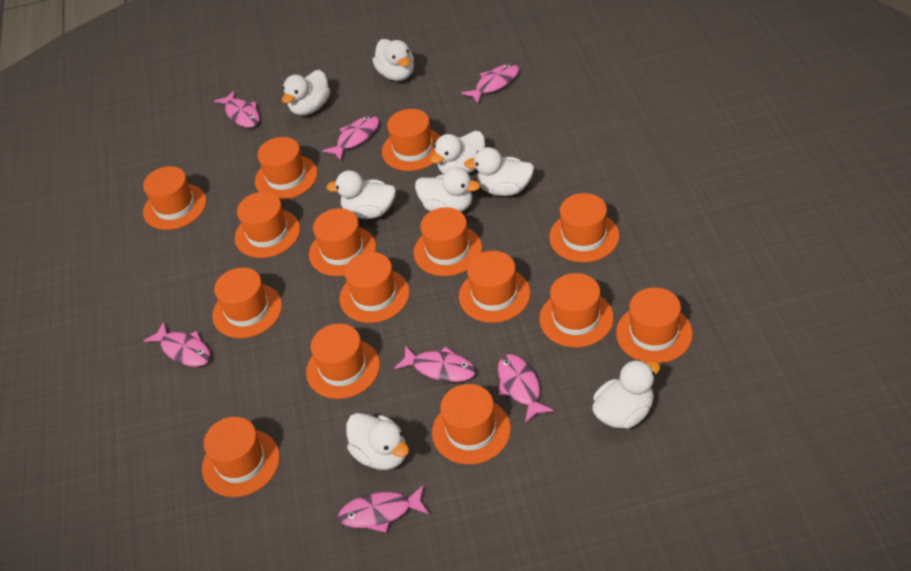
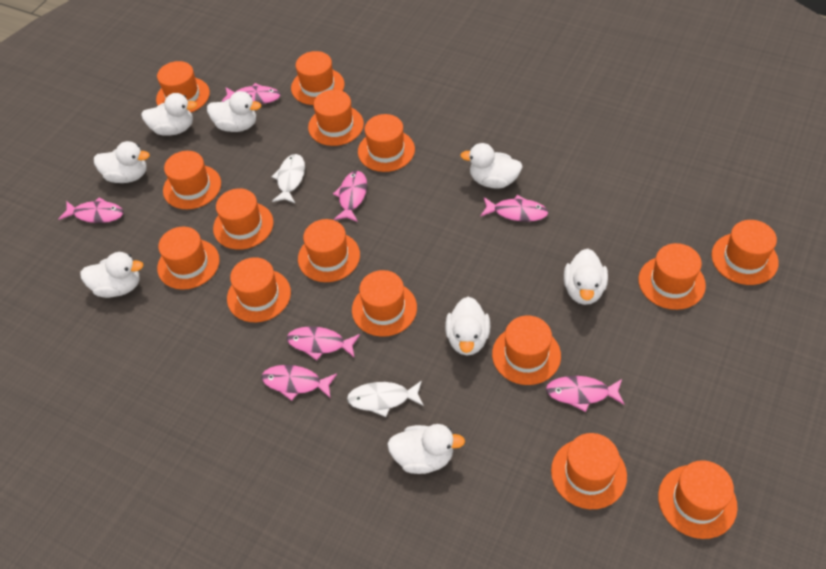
white fish: 0 -> 2

